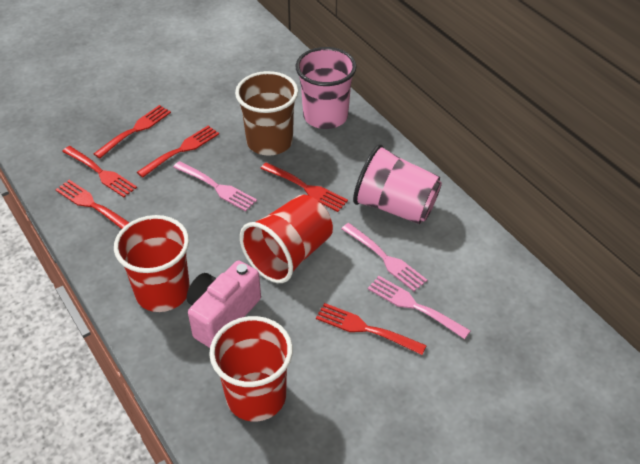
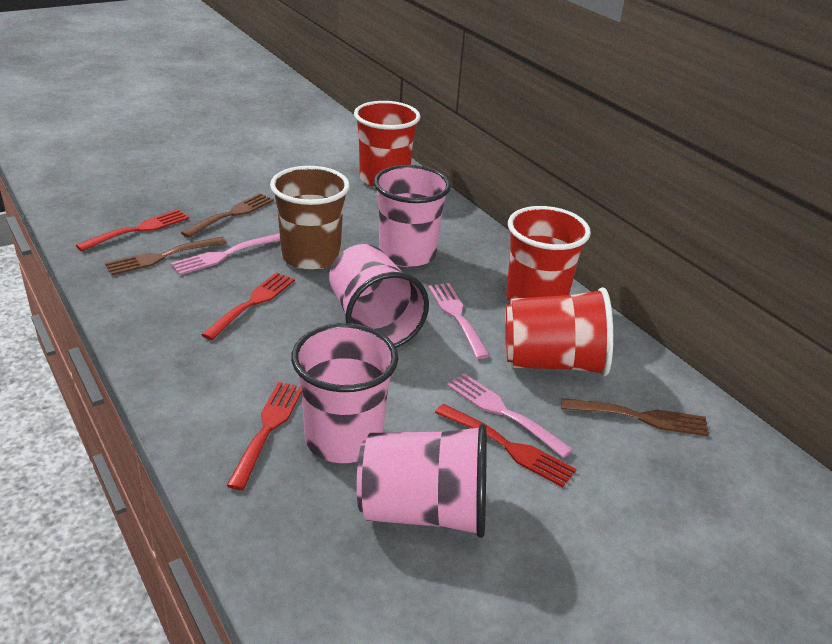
brown fork: 0 -> 3
pink camera: 1 -> 0
pink cup: 2 -> 4
red fork: 6 -> 4

